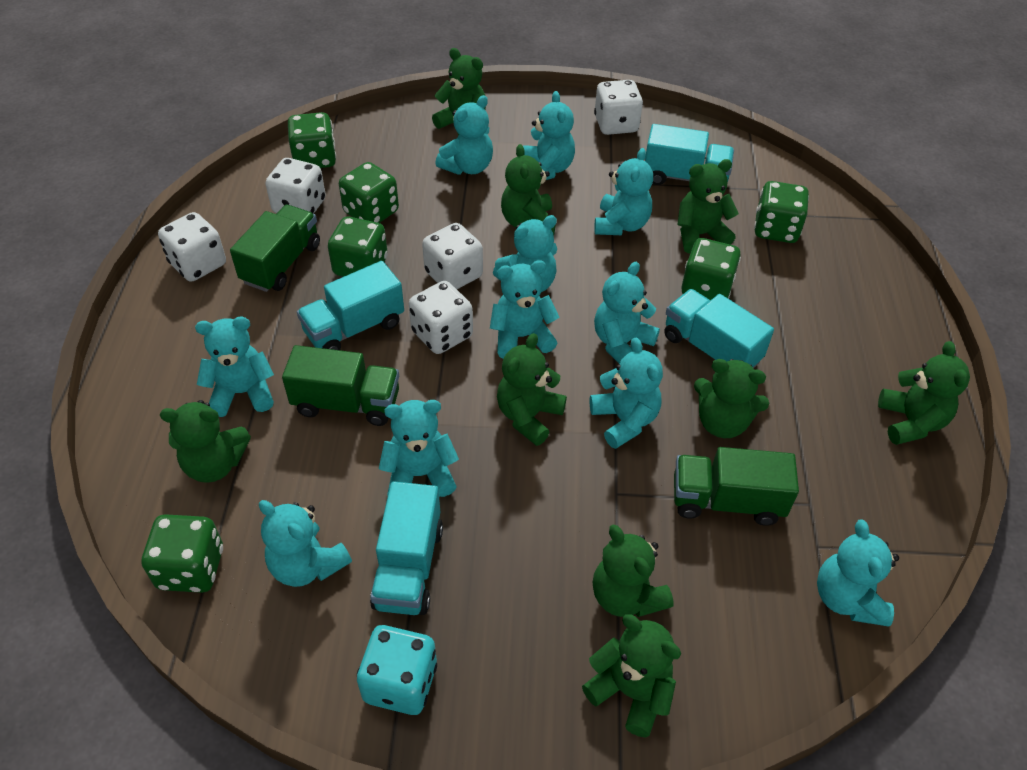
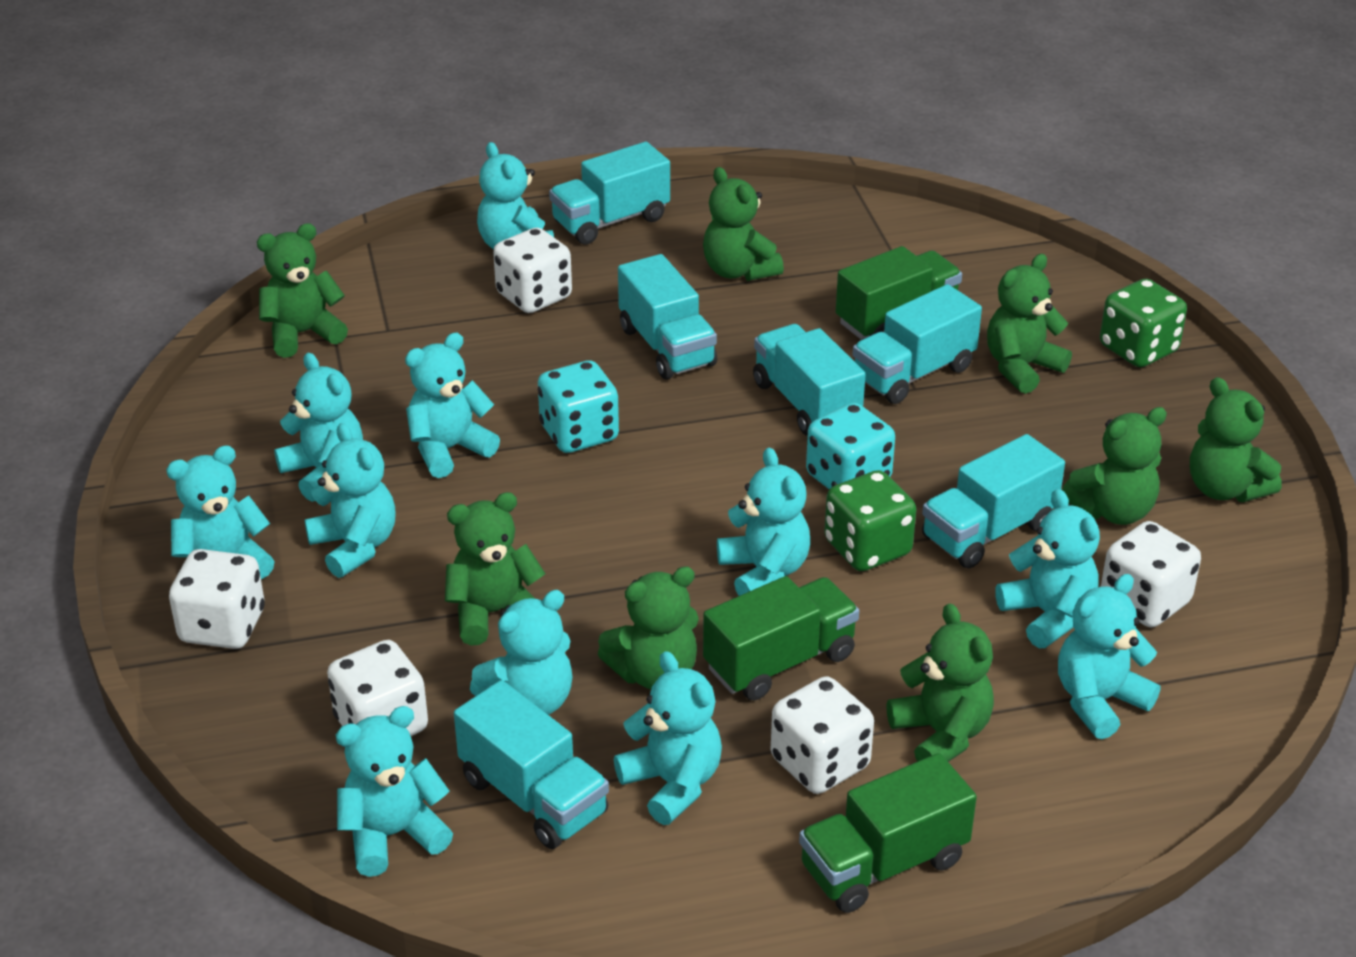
green dice: 6 -> 2
green teddy bear: 9 -> 8
turquoise dice: 1 -> 2
turquoise truck: 4 -> 6

